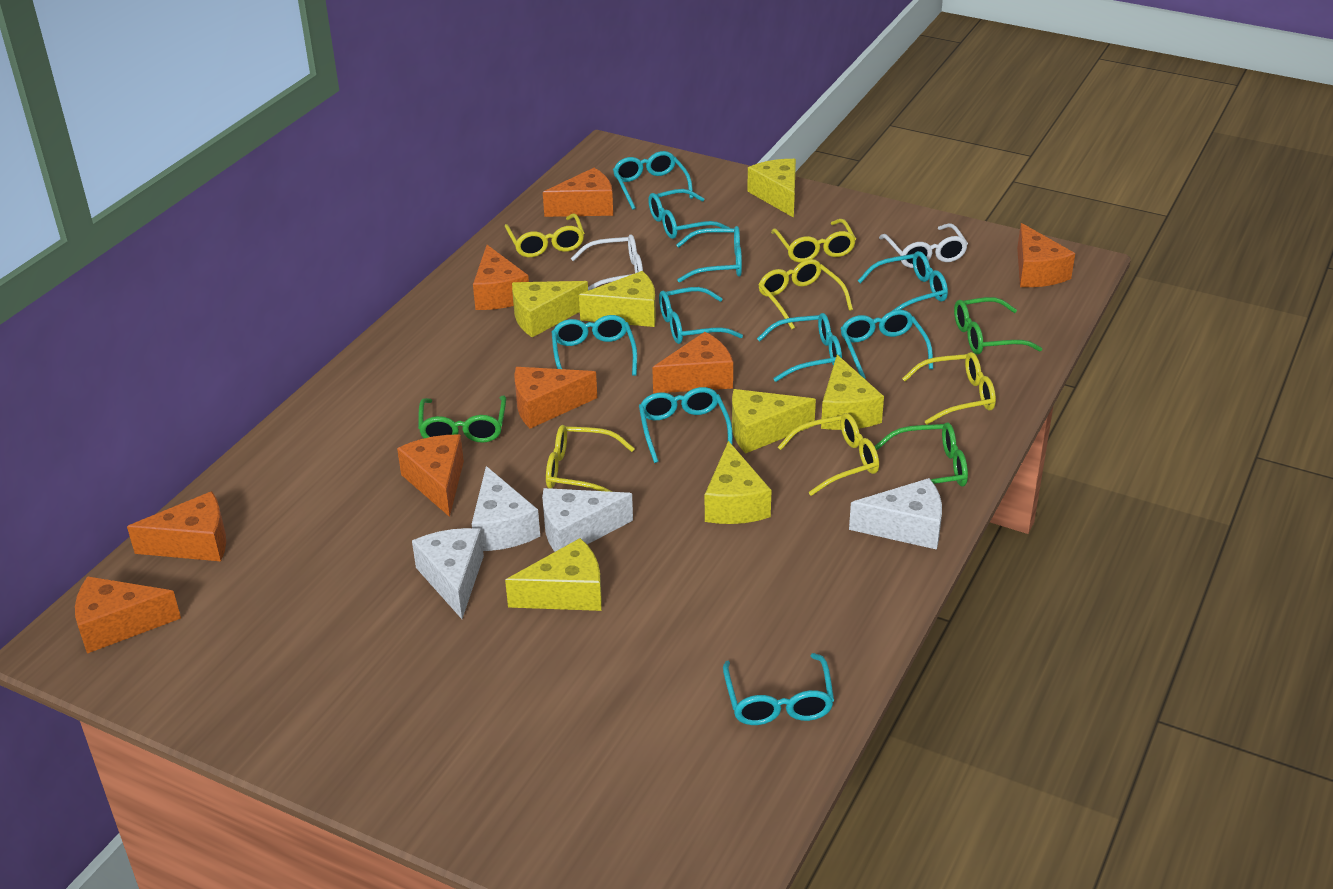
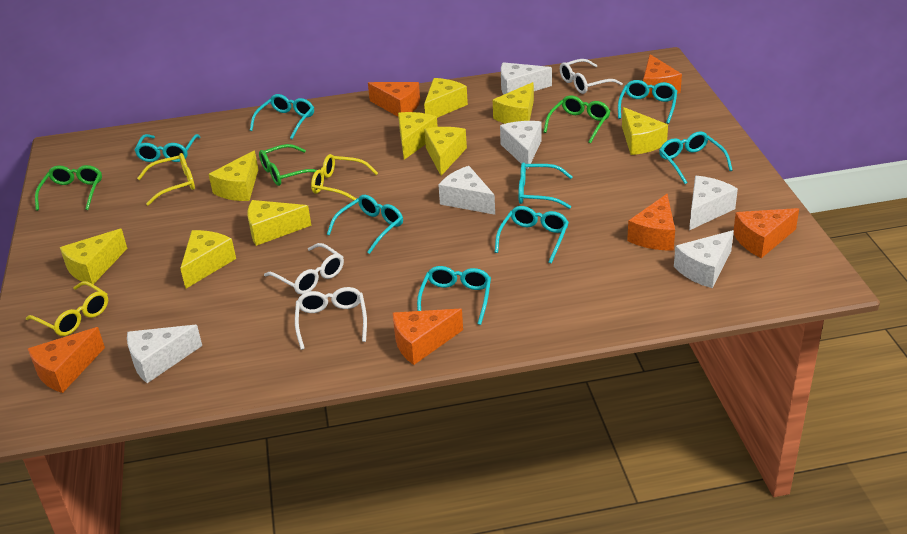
orange cheese: 8 -> 6
turquoise glasses: 10 -> 8
white cheese: 4 -> 6
white glasses: 2 -> 3
yellow cheese: 7 -> 9
yellow glasses: 6 -> 3

